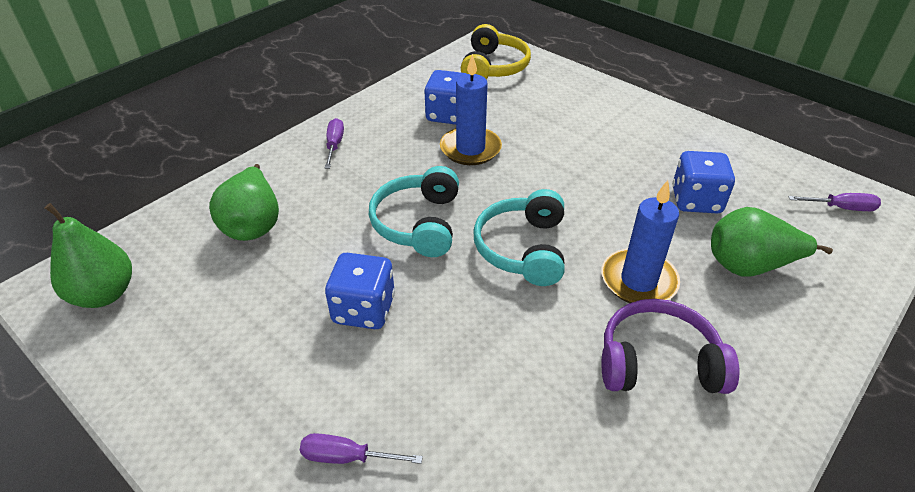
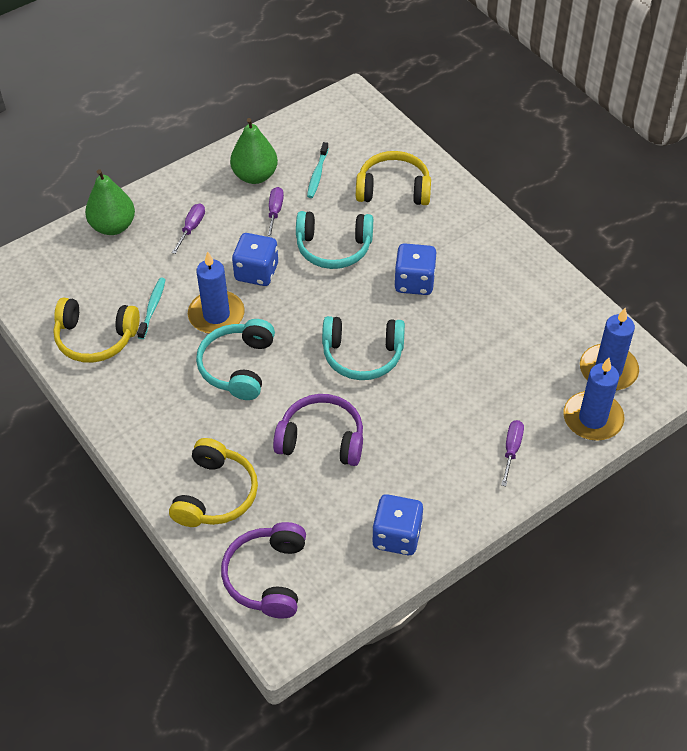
blue candle: 2 -> 3
green pear: 3 -> 2
purple headphones: 1 -> 2
turquoise headphones: 2 -> 3
turquoise toothbrush: 0 -> 2
yellow headphones: 1 -> 3

